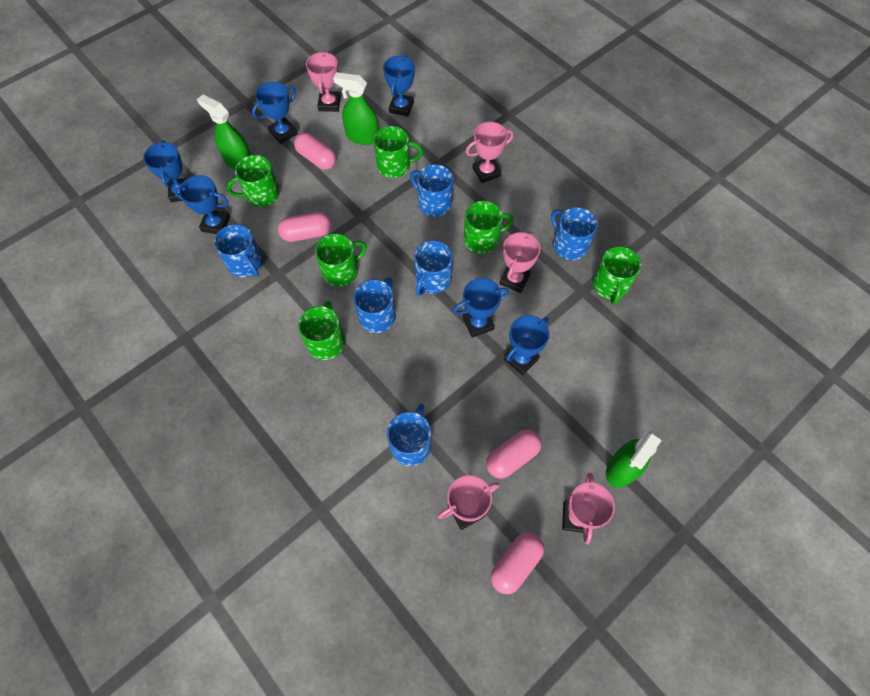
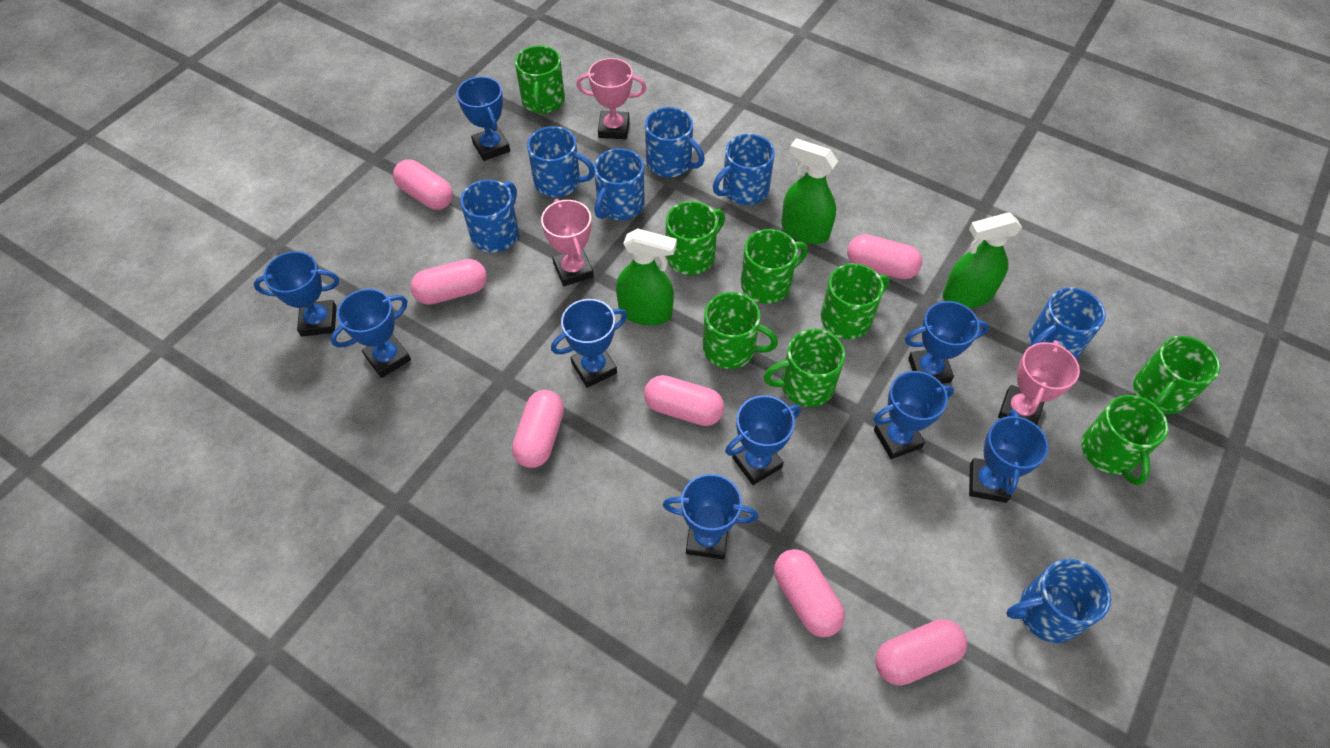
blue mug: 6 -> 7
blue trophy: 6 -> 9
green mug: 6 -> 8
pink capsule: 4 -> 7
pink trophy: 5 -> 3

